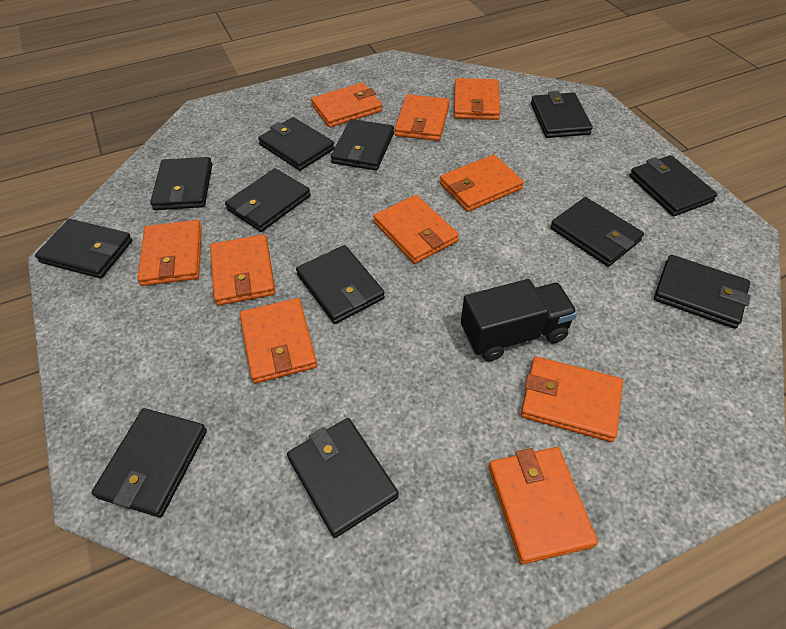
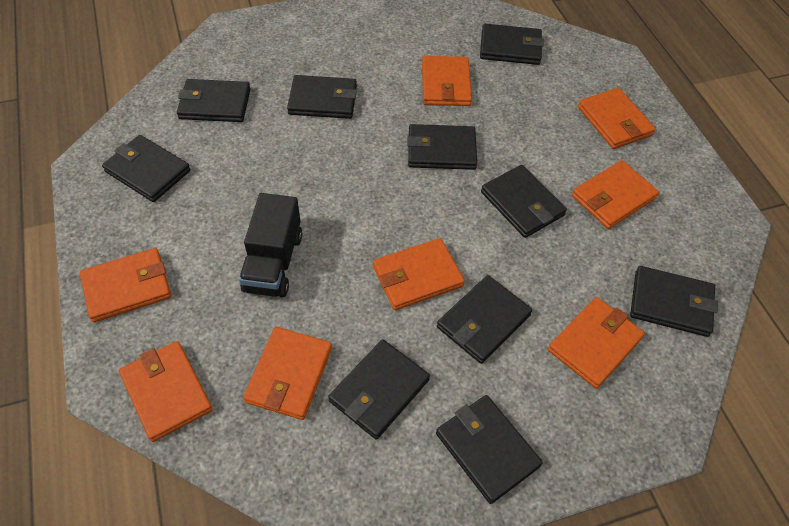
black wallet: 12 -> 10
orange wallet: 10 -> 8

